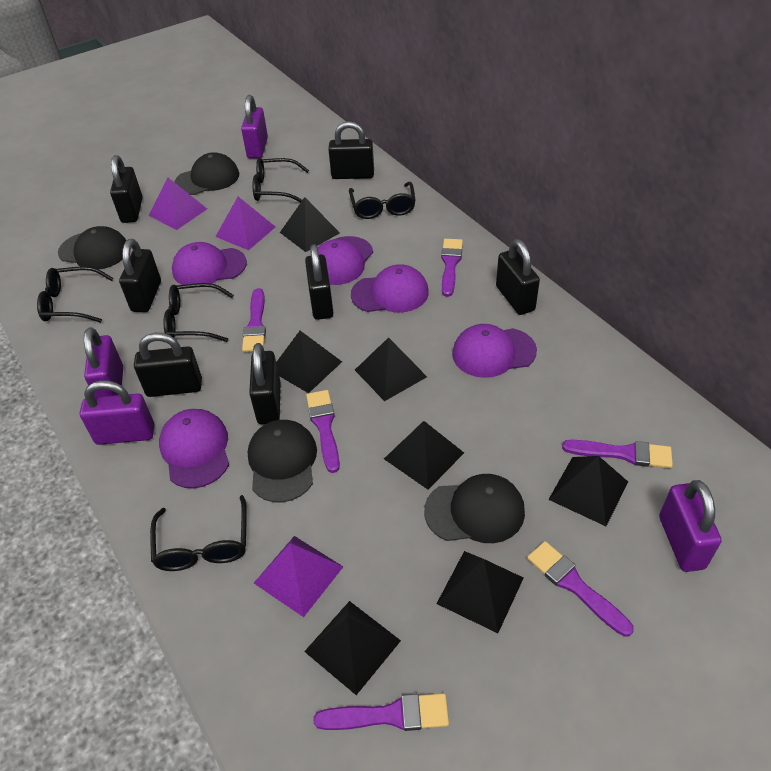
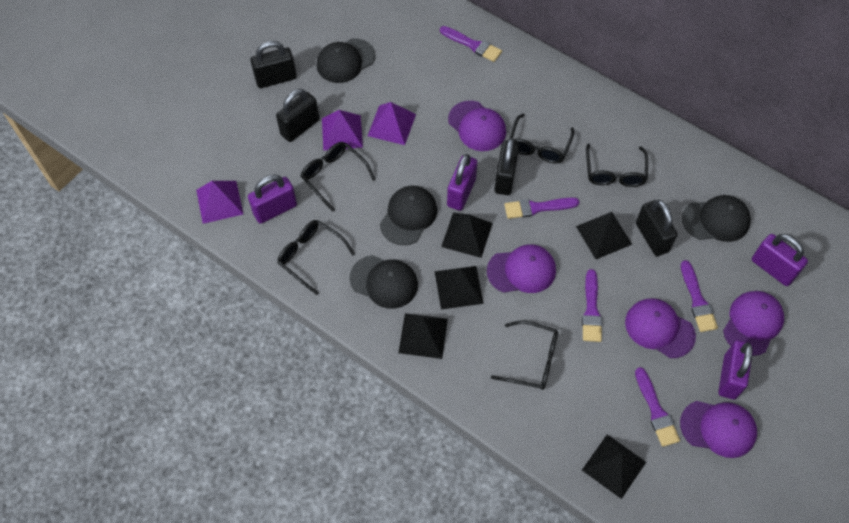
black padlock: 7 -> 4
black pyramid: 7 -> 5
purple brush: 6 -> 5

